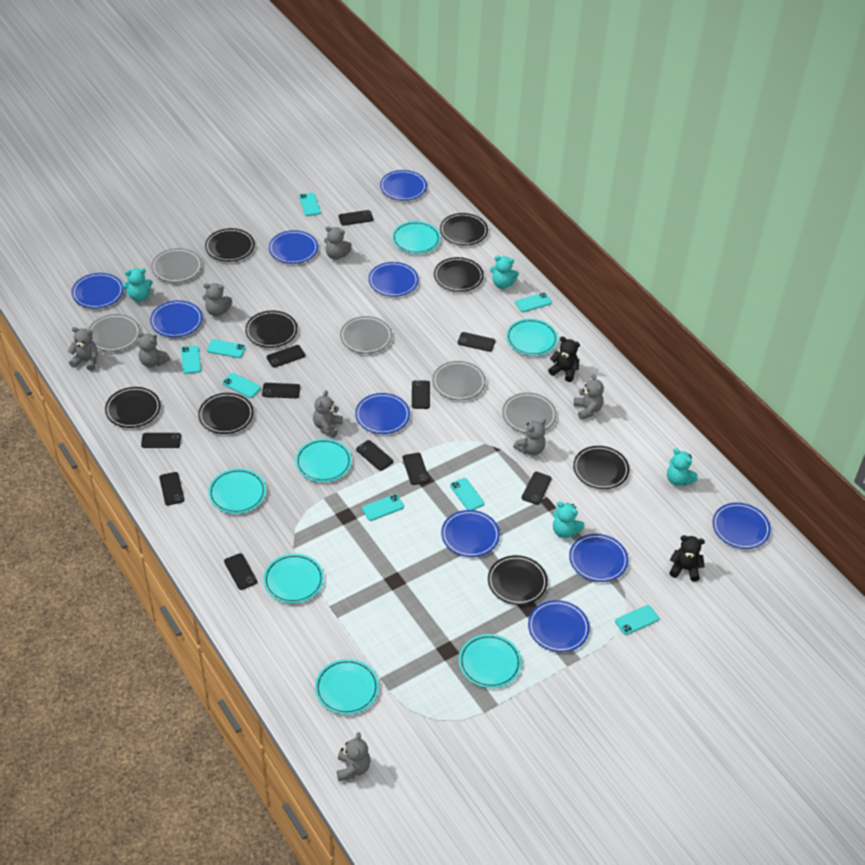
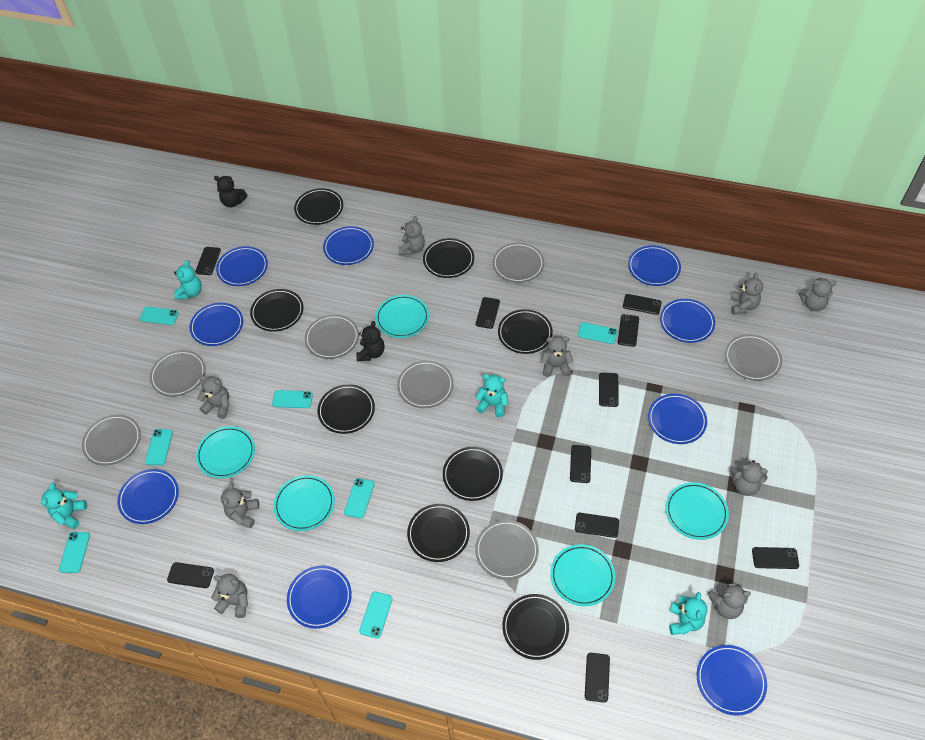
black phone: 11 -> 10
blue plate: 10 -> 9
grey plate: 5 -> 7
grey teddy bear: 8 -> 9
turquoise phone: 8 -> 7
turquoise plate: 7 -> 5

